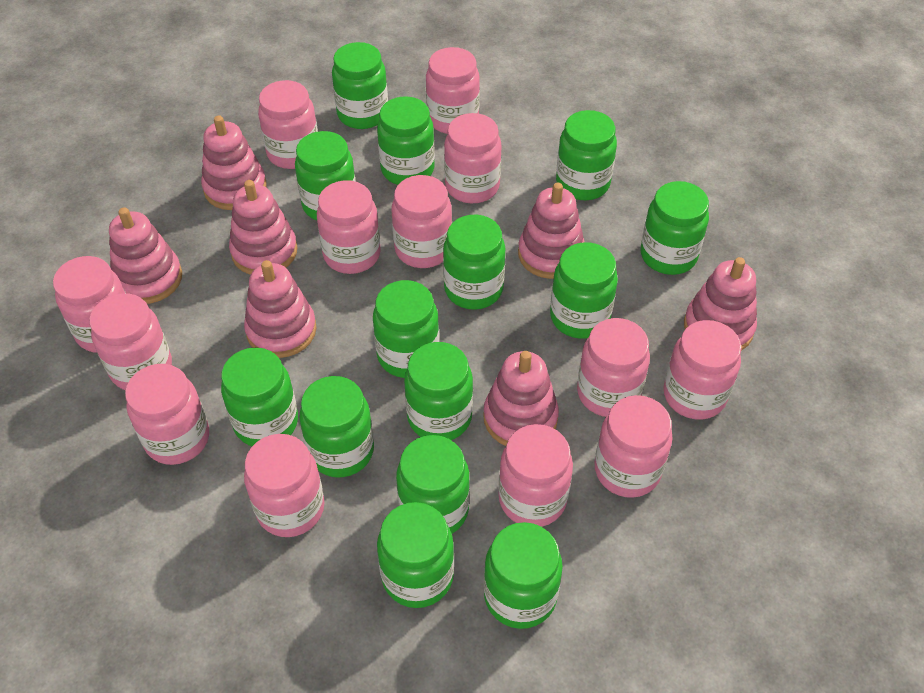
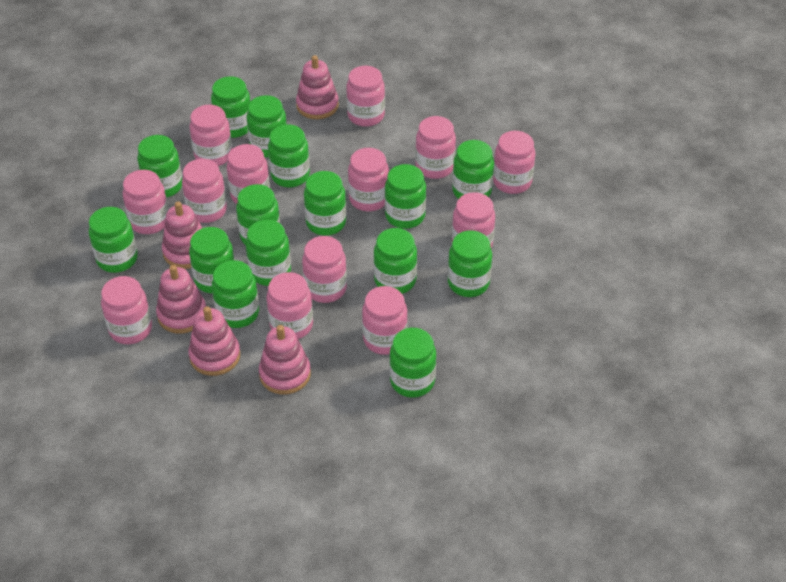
green jar: 14 -> 15
pink stacking toy: 7 -> 5

